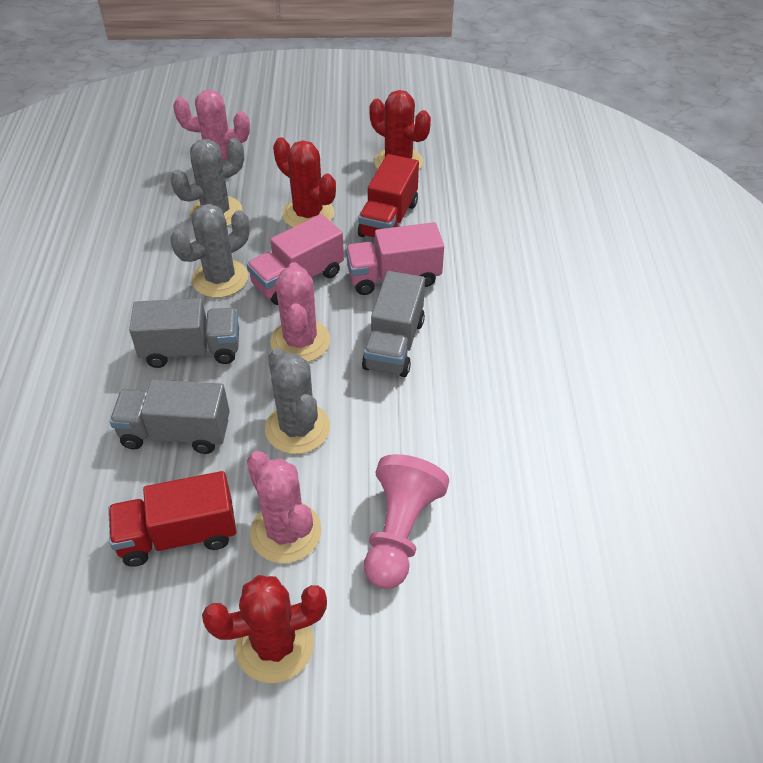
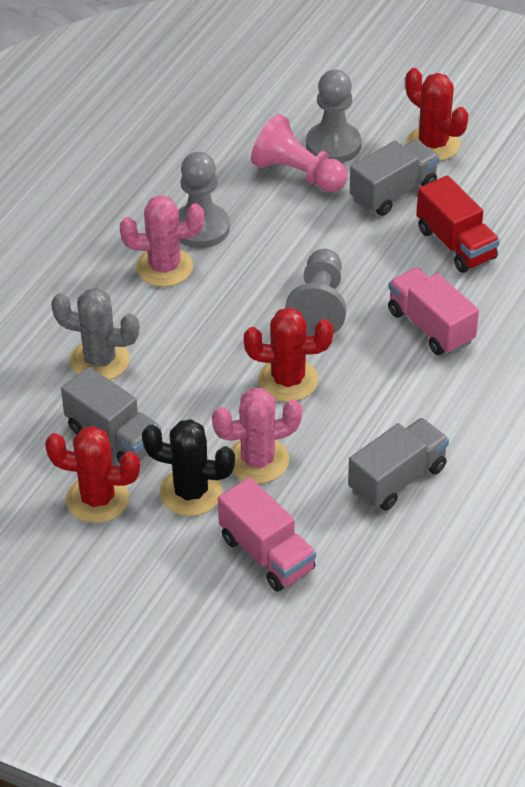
black cactus: 0 -> 1
grey cactus: 3 -> 1
grey pawn: 0 -> 3
pink cactus: 3 -> 2
red truck: 2 -> 1

